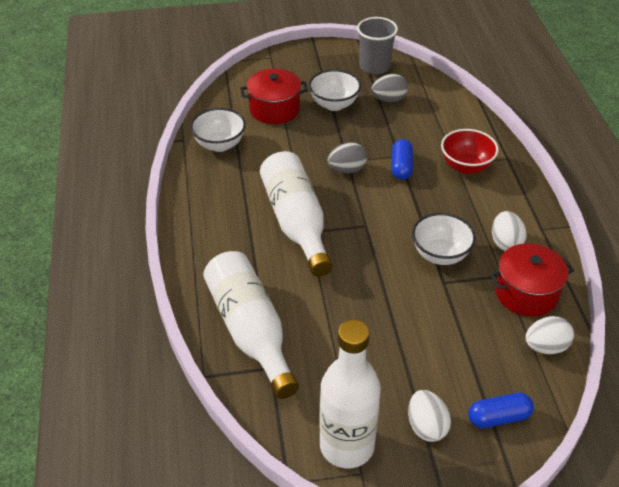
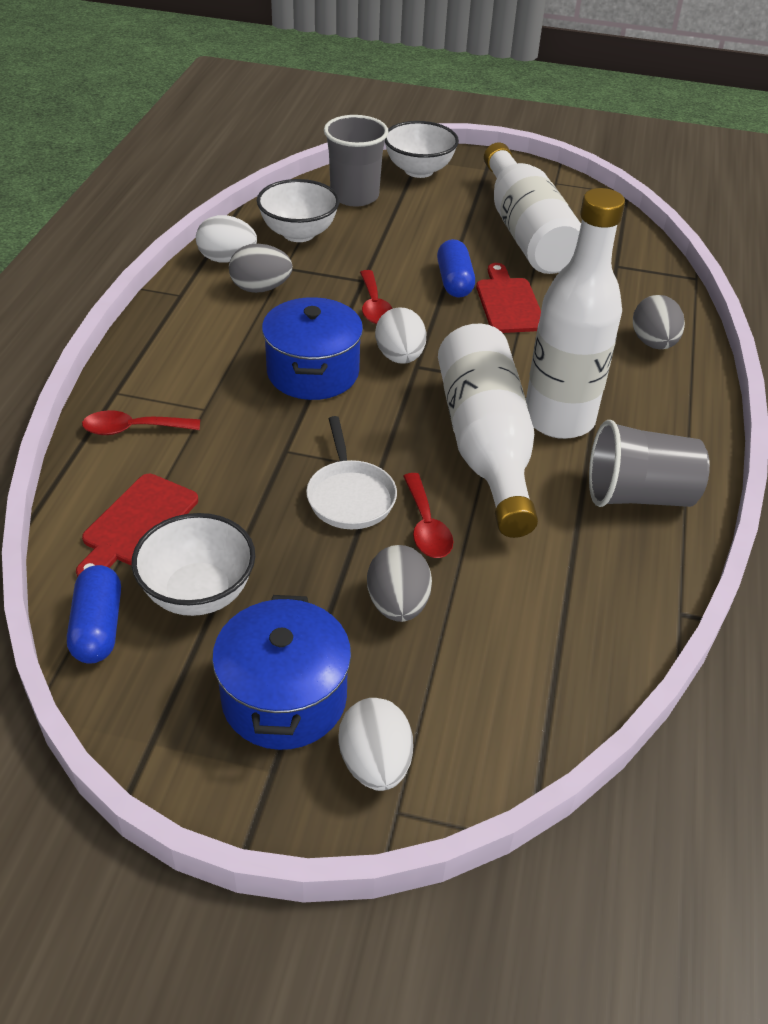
blue pot: 0 -> 2
grey cup: 1 -> 2
grey egg: 2 -> 3
red bowl: 1 -> 0
red cutting board: 0 -> 2
red pot: 2 -> 0
red spoon: 0 -> 3
white pan: 0 -> 1

